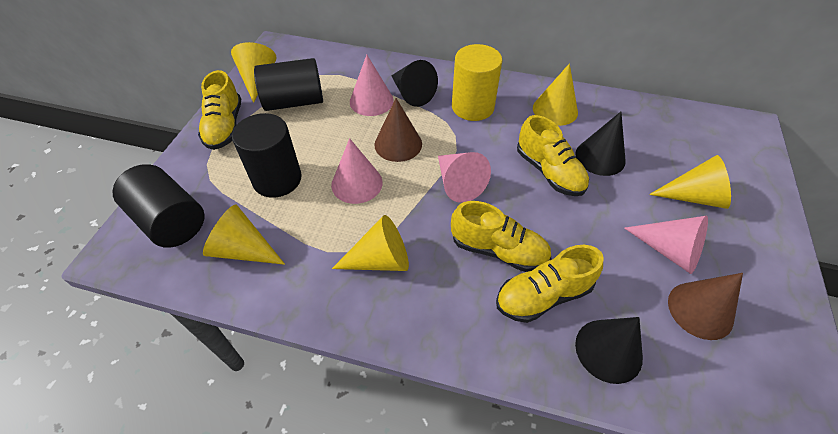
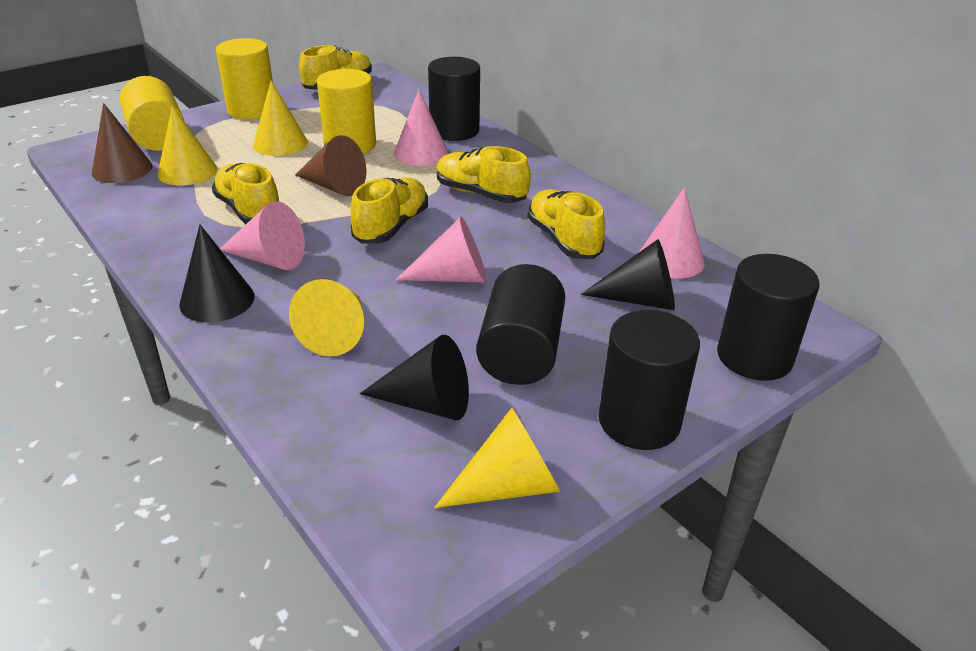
black cylinder: 3 -> 4
yellow cone: 5 -> 4
yellow cylinder: 1 -> 3
yellow shoe: 4 -> 5

